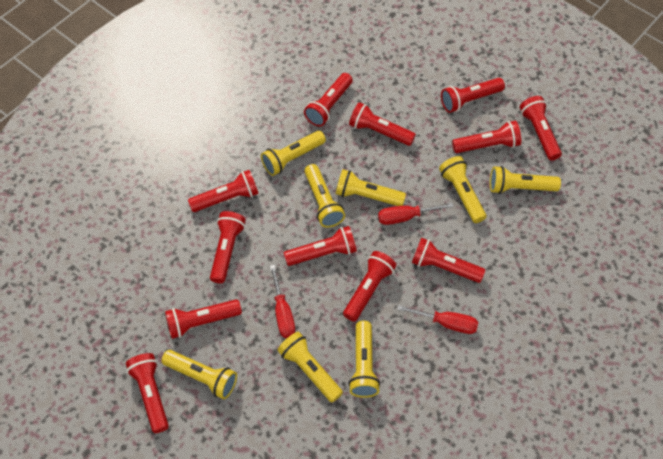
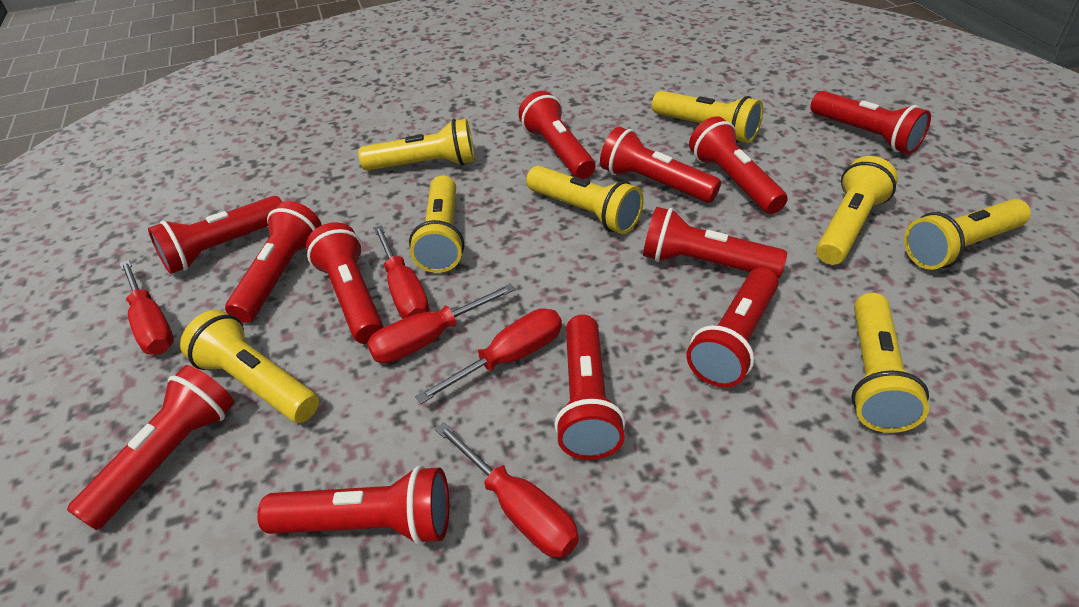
red screwdriver: 3 -> 5

